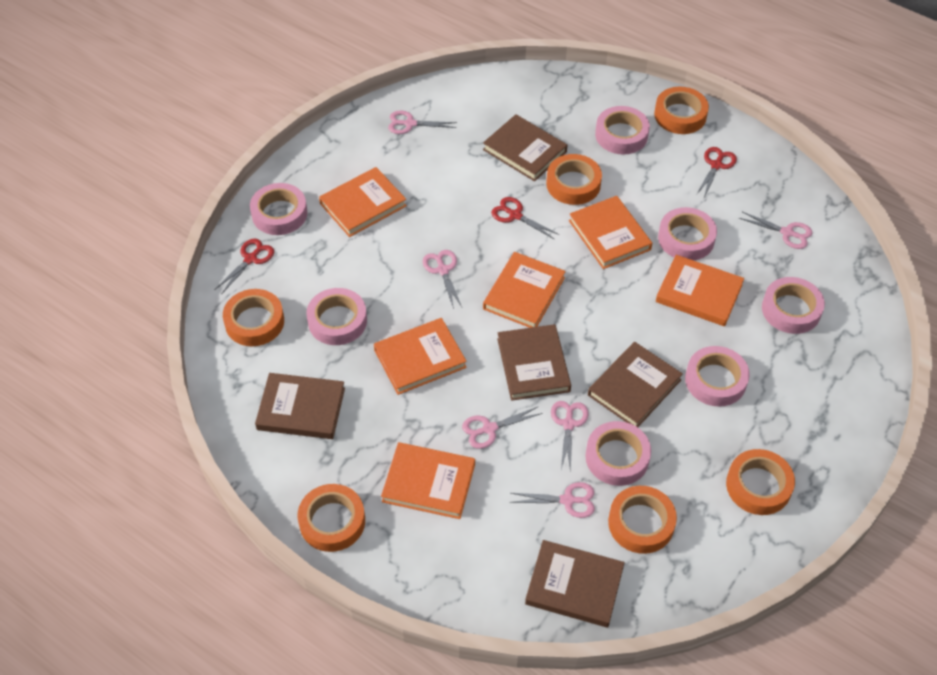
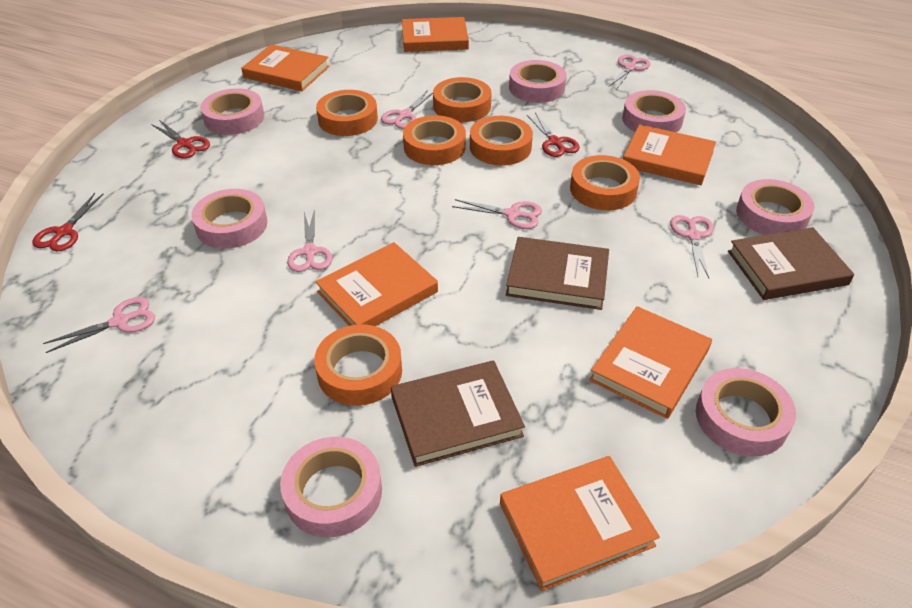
brown book: 5 -> 3

